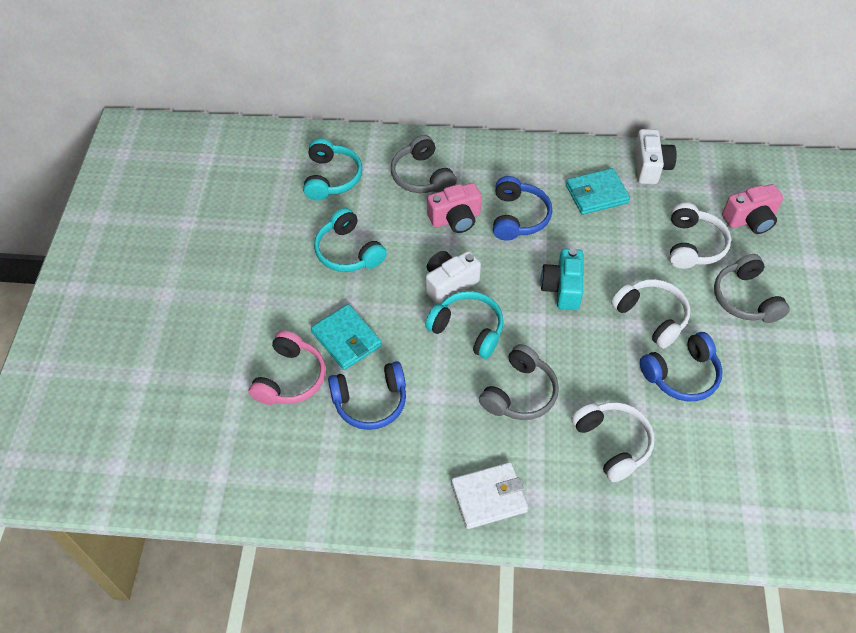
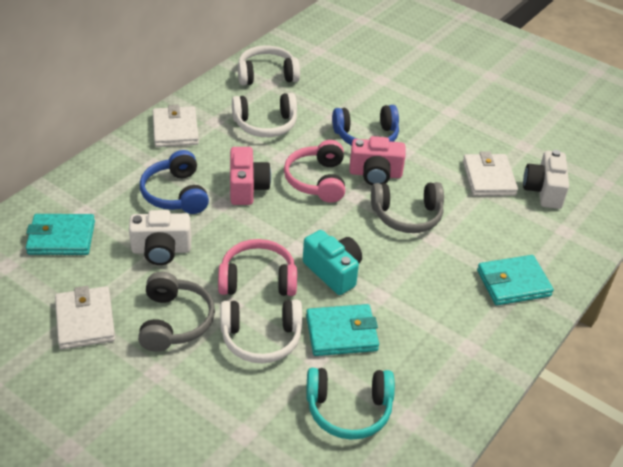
blue headphones: 3 -> 2
grey headphones: 3 -> 2
pink headphones: 1 -> 2
turquoise headphones: 3 -> 1
turquoise wallet: 2 -> 3
white wallet: 1 -> 3

